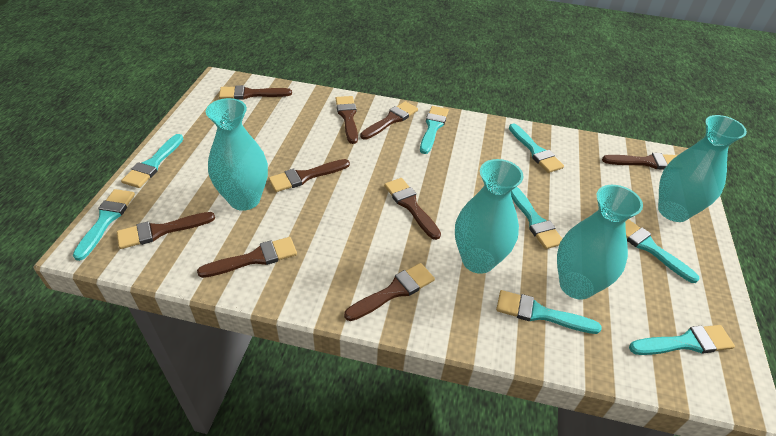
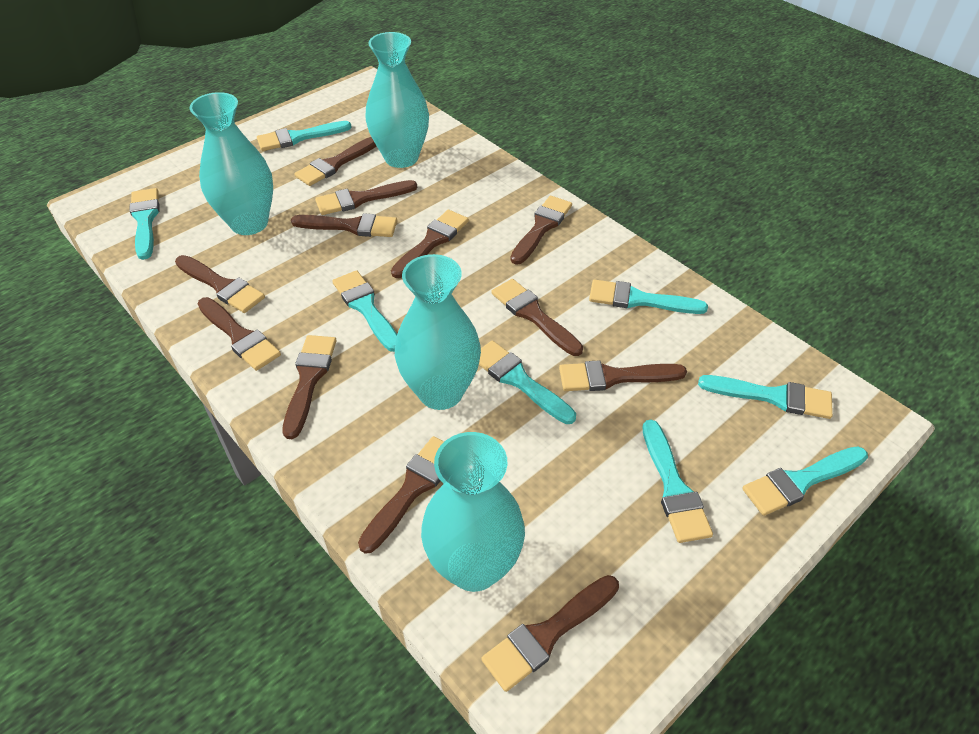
brown brush: 9 -> 12

